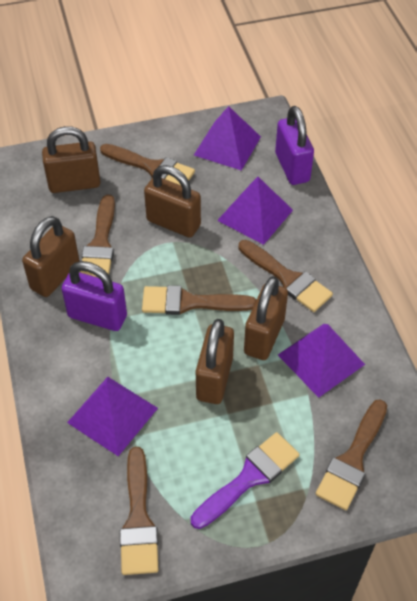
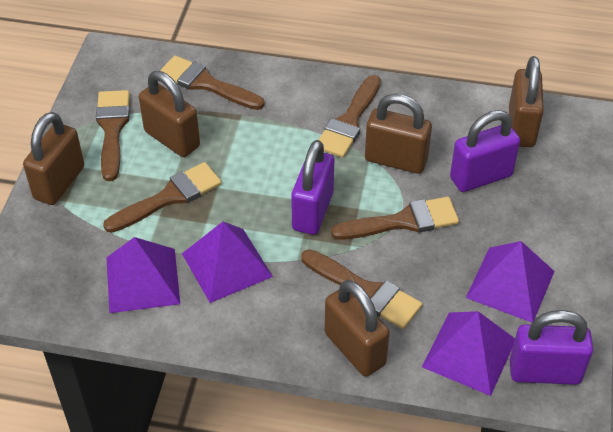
purple brush: 1 -> 0
purple padlock: 2 -> 3

